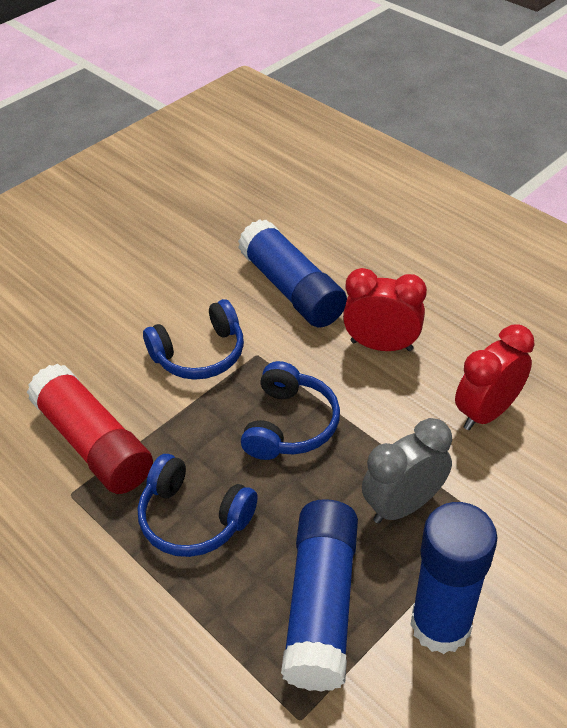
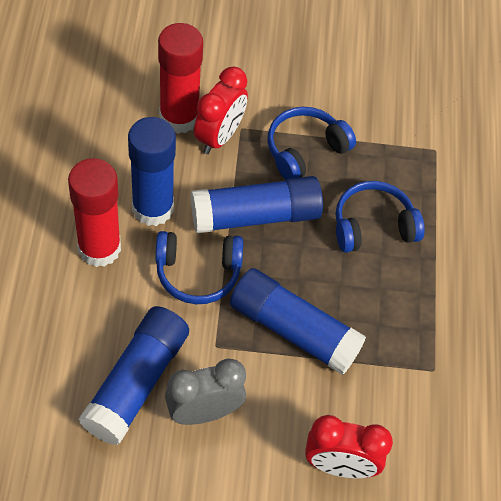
blue glue stick: 3 -> 4
red glue stick: 1 -> 2

